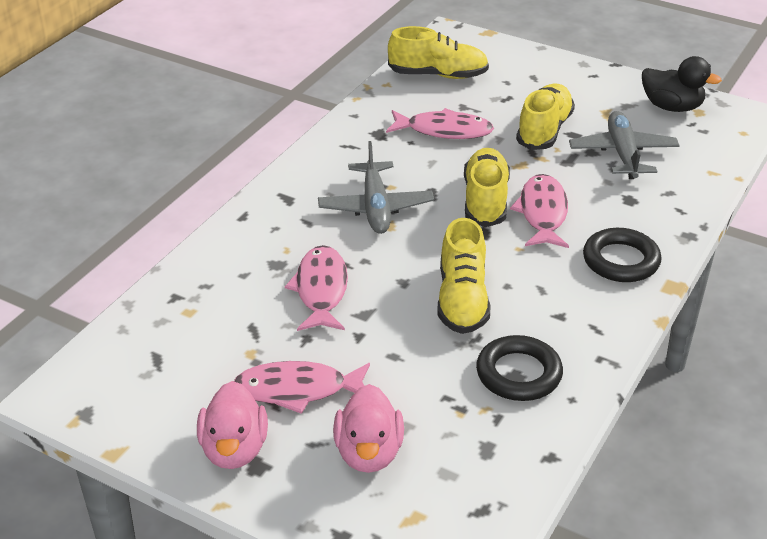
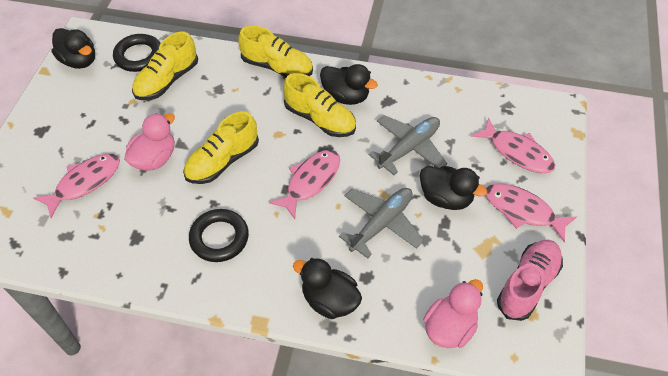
black duck: 1 -> 4
pink shoe: 0 -> 1

